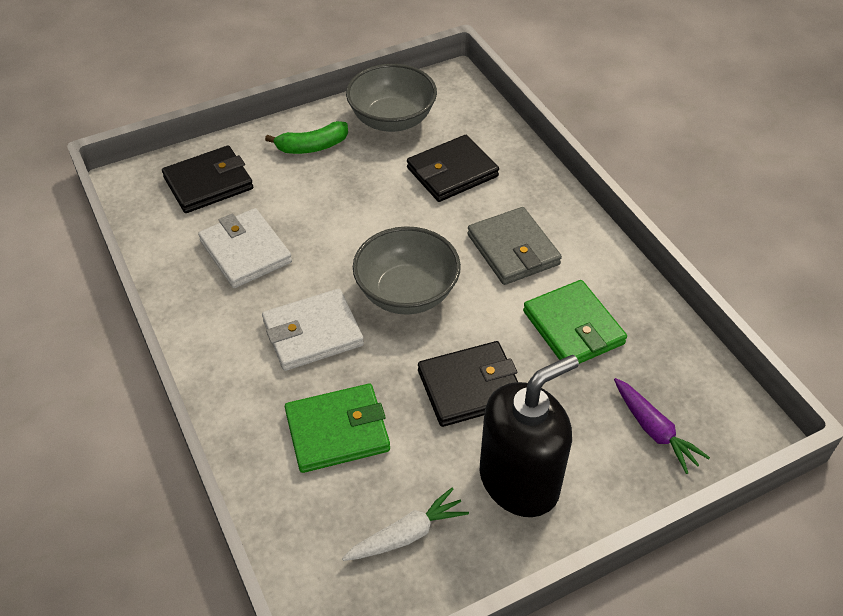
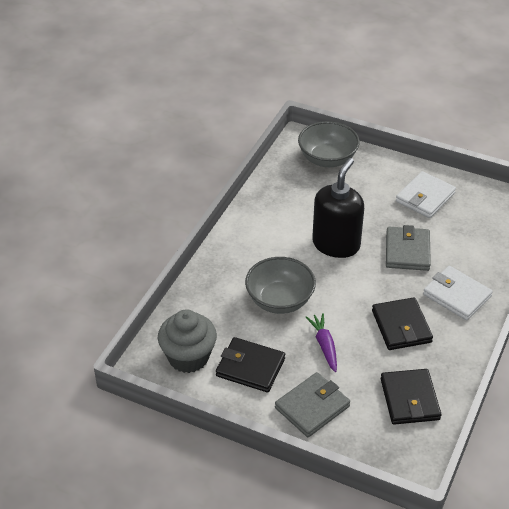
green banana: 1 -> 0
green wallet: 2 -> 0
grey cupcake: 0 -> 1
grey wallet: 1 -> 2
white carrot: 1 -> 0

